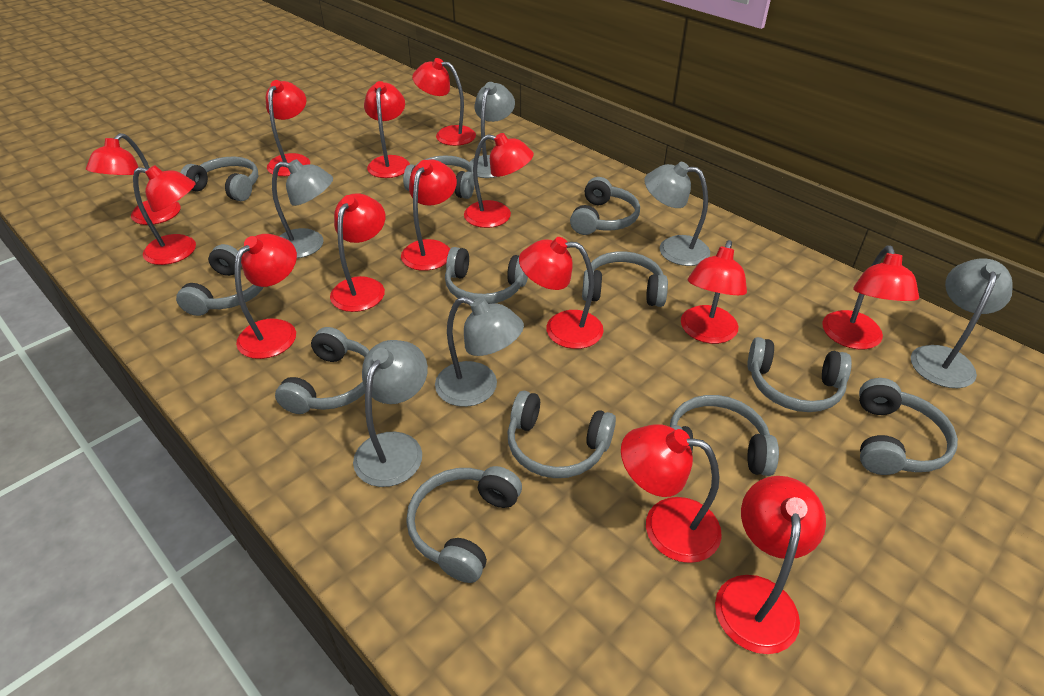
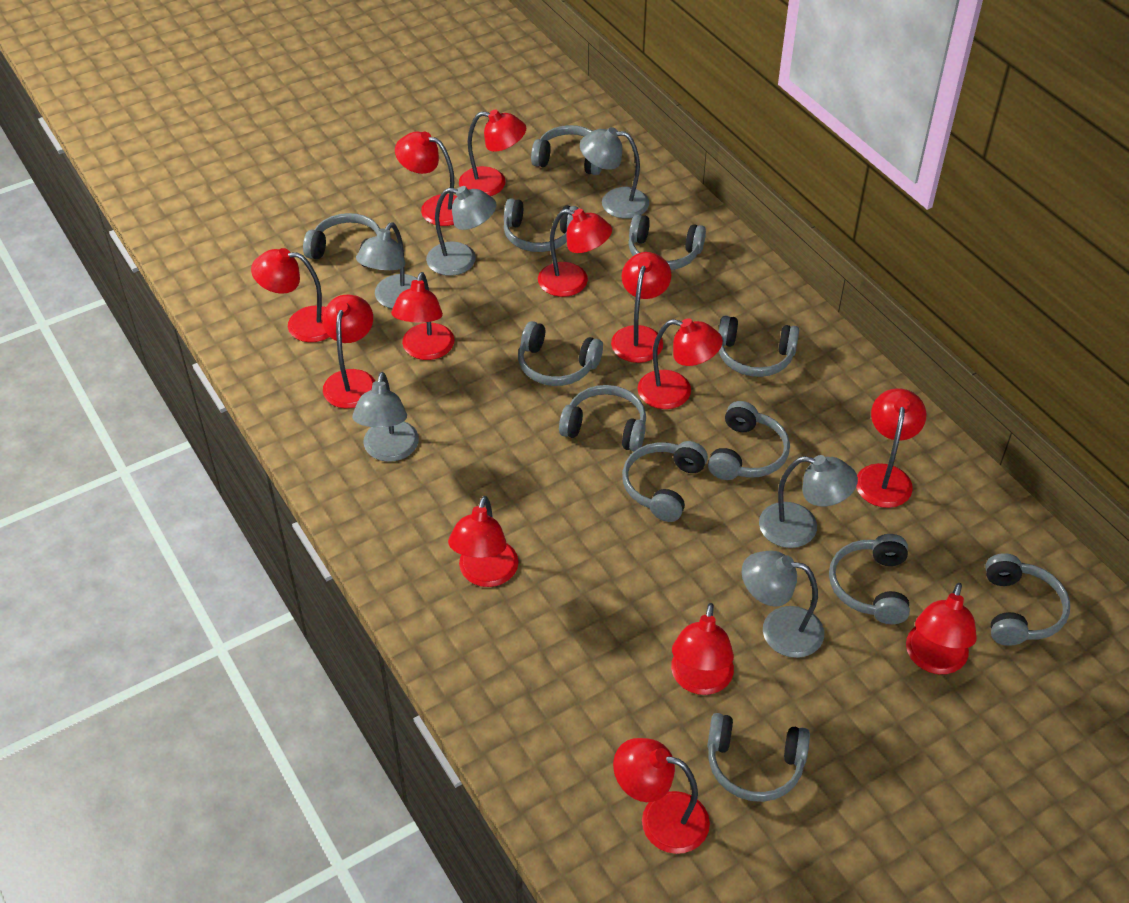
red lamp: 14 -> 13

